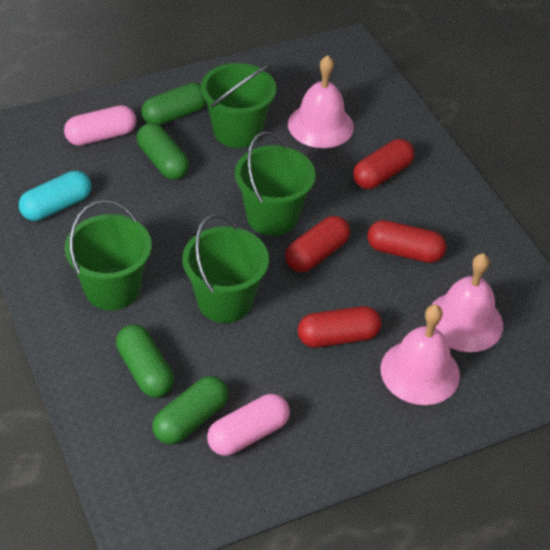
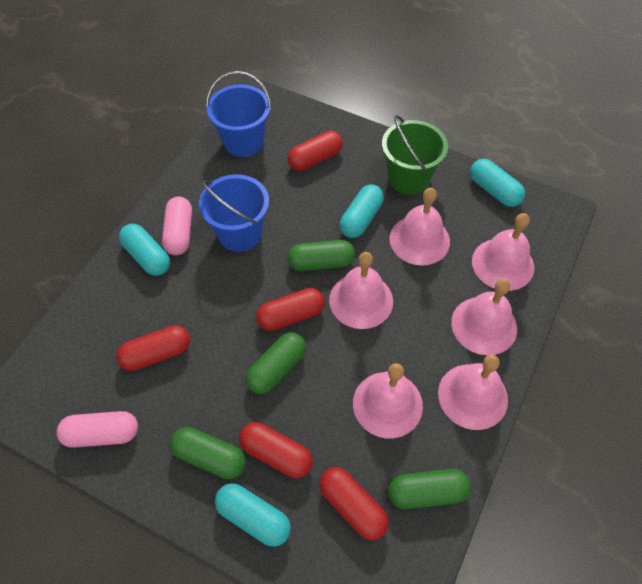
blue bucket: 0 -> 2
green bucket: 4 -> 1
pink bell: 3 -> 6
red capsule: 4 -> 5
turquoise capsule: 1 -> 4

